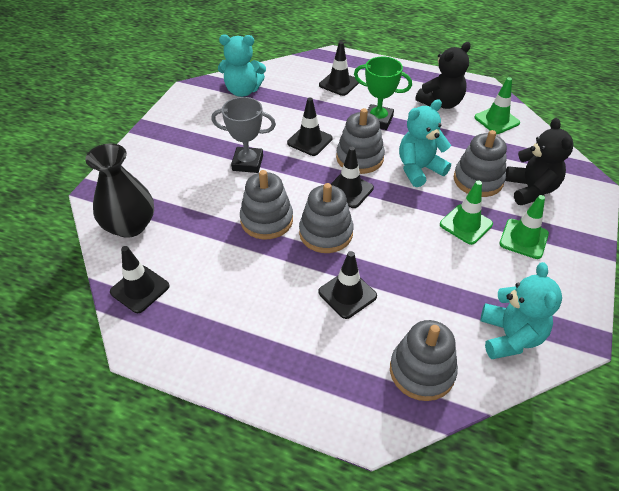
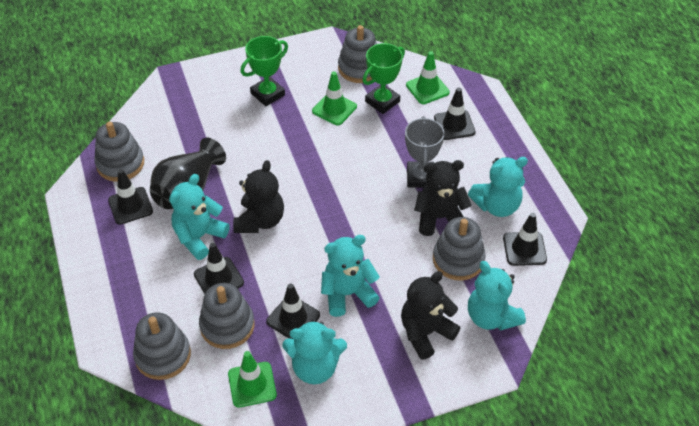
black teddy bear: 2 -> 3
green trophy: 1 -> 2
turquoise teddy bear: 3 -> 5

